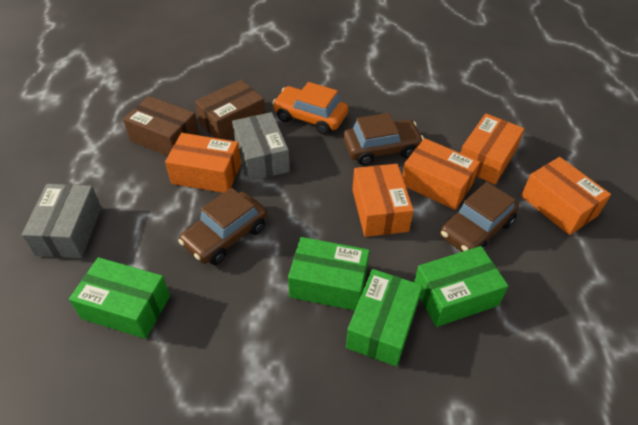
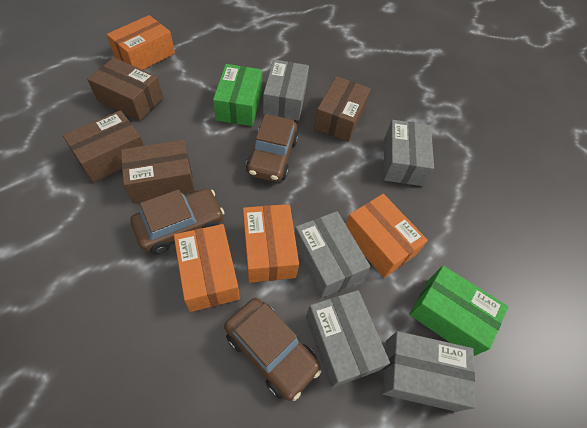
brown box: 2 -> 4
green box: 4 -> 2
grey box: 2 -> 5
orange box: 5 -> 4
orange car: 1 -> 0

